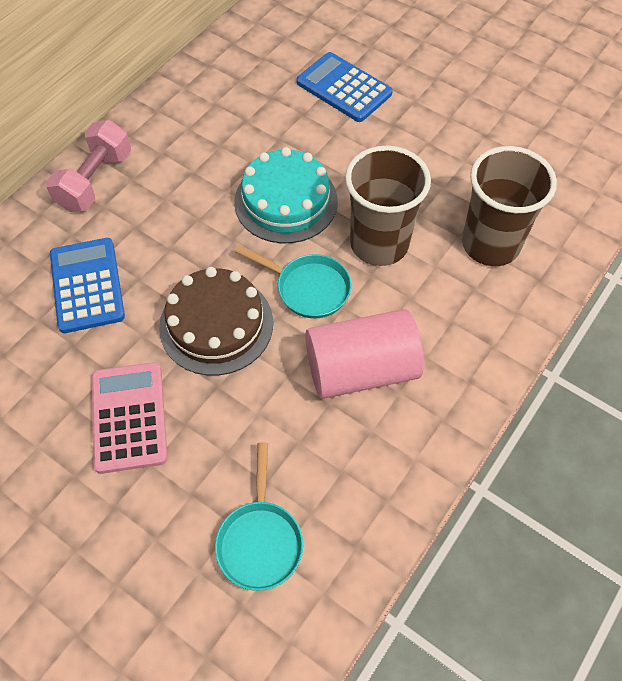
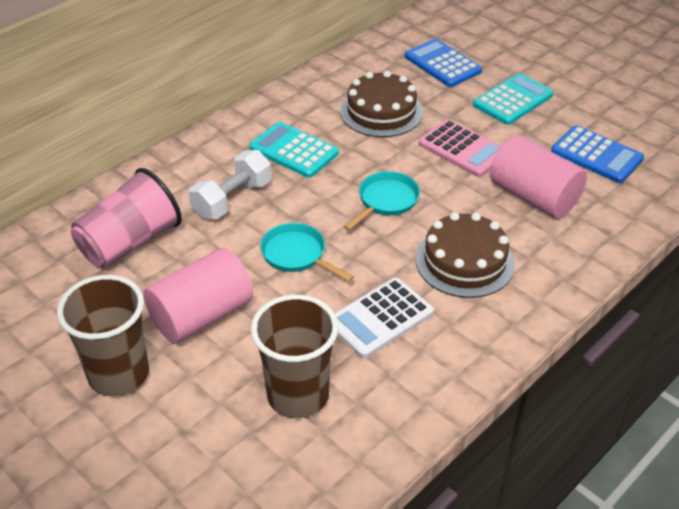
brown cake: 1 -> 2
pink cup: 0 -> 1
pink cylinder: 1 -> 2
pink dumbbell: 1 -> 0
turquoise cake: 1 -> 0
turquoise calculator: 0 -> 2
white calculator: 0 -> 1
white dumbbell: 0 -> 1

